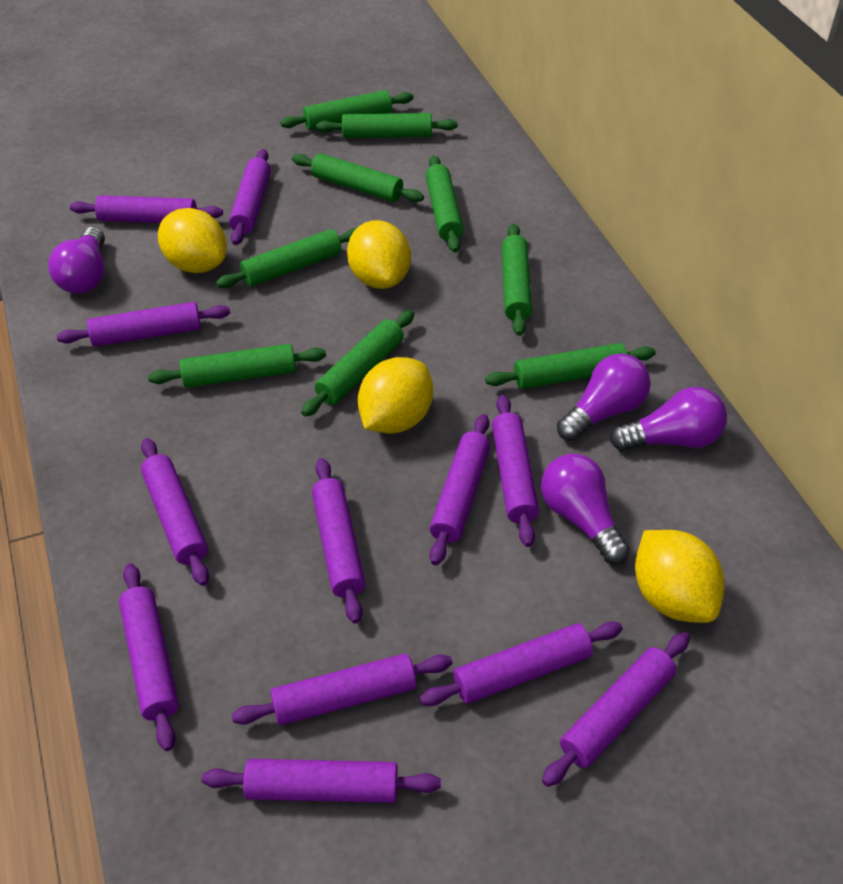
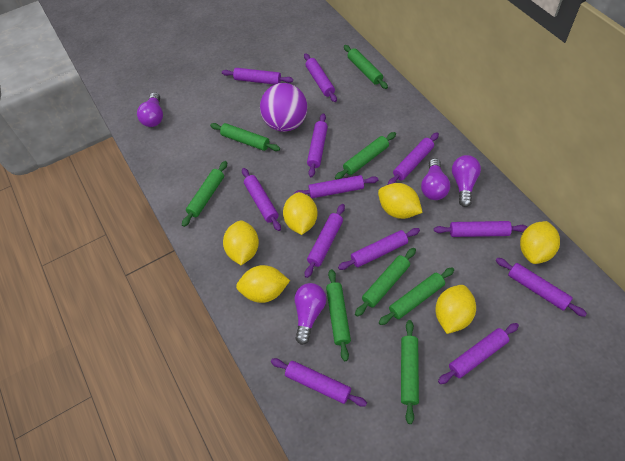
green rolling pin: 9 -> 8
purple ball: 0 -> 1
yellow lemon: 4 -> 6

